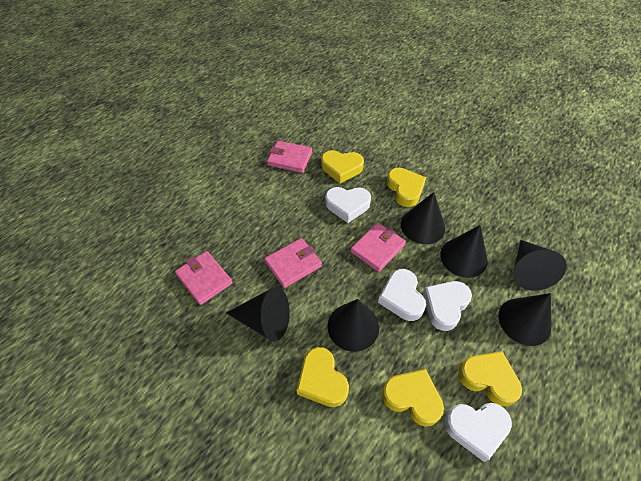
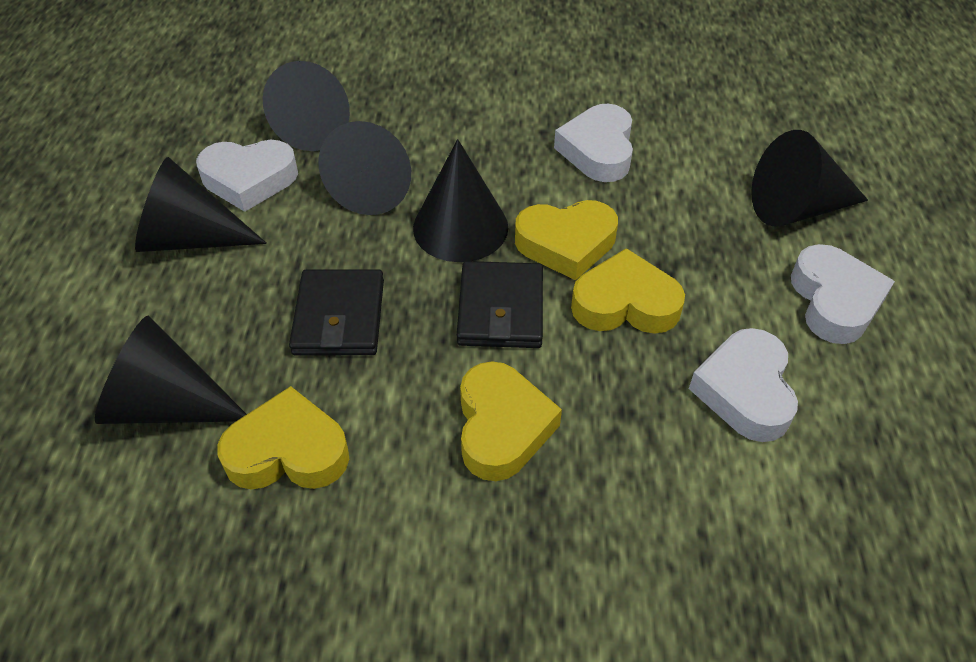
black wallet: 0 -> 2
pink wallet: 4 -> 0
yellow heart: 5 -> 4

